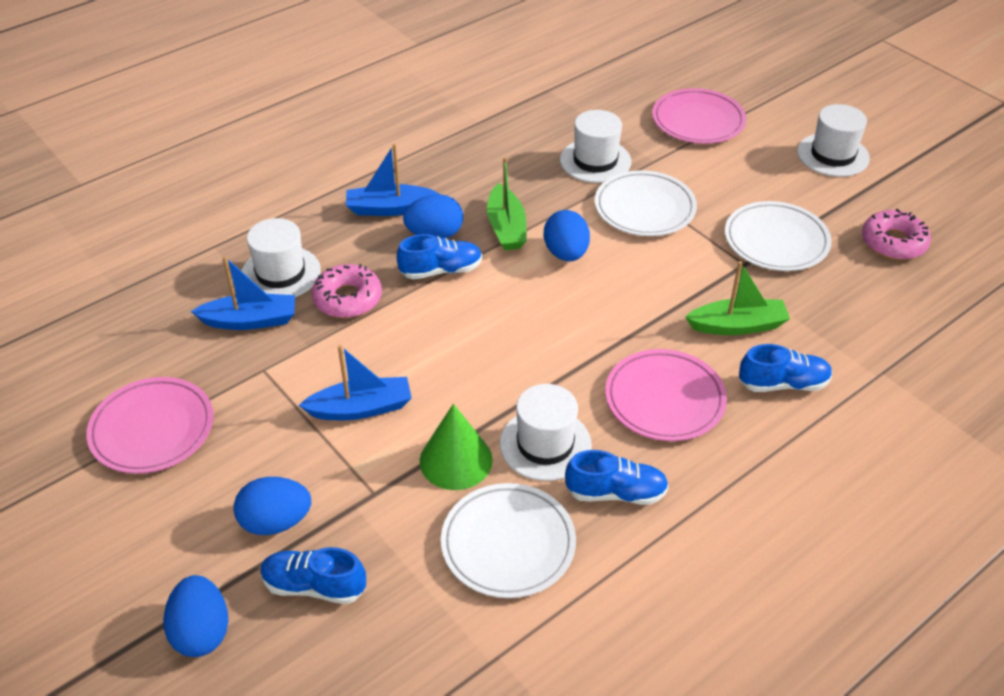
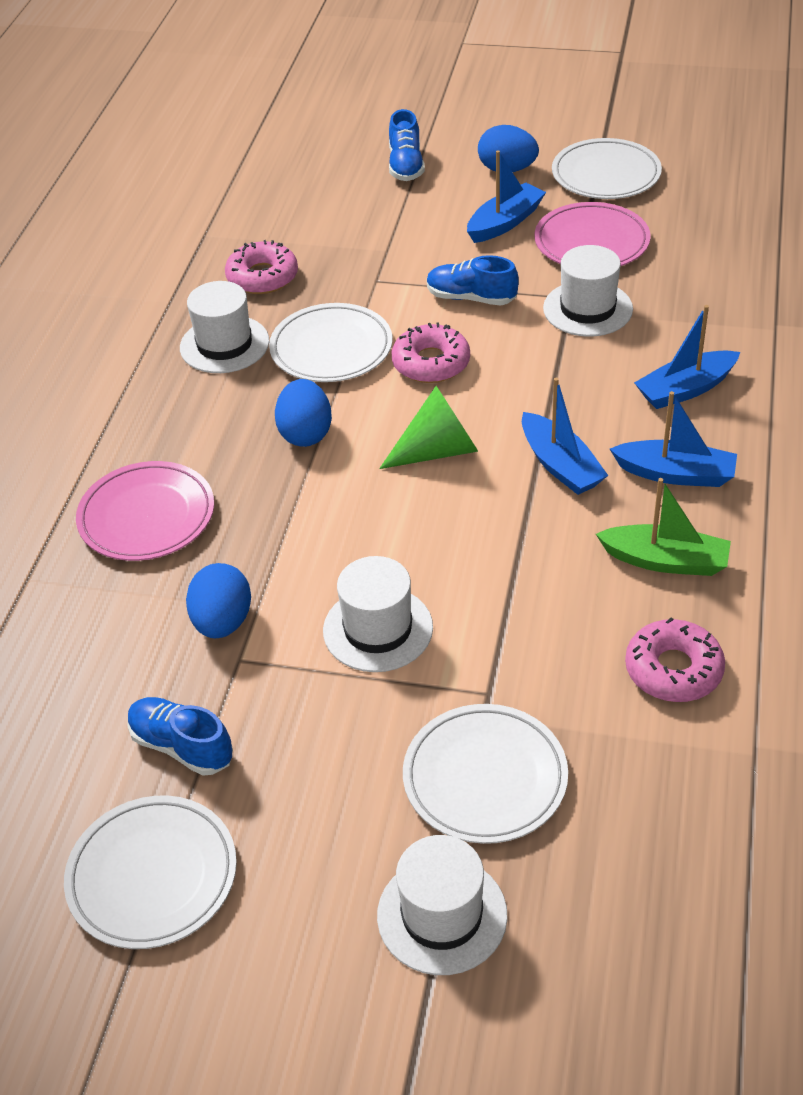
blue boat: 3 -> 4
blue egg: 4 -> 3
blue shoe: 4 -> 3
green boat: 2 -> 1
pink donut: 2 -> 3
pink plate: 3 -> 2
white plate: 3 -> 4

